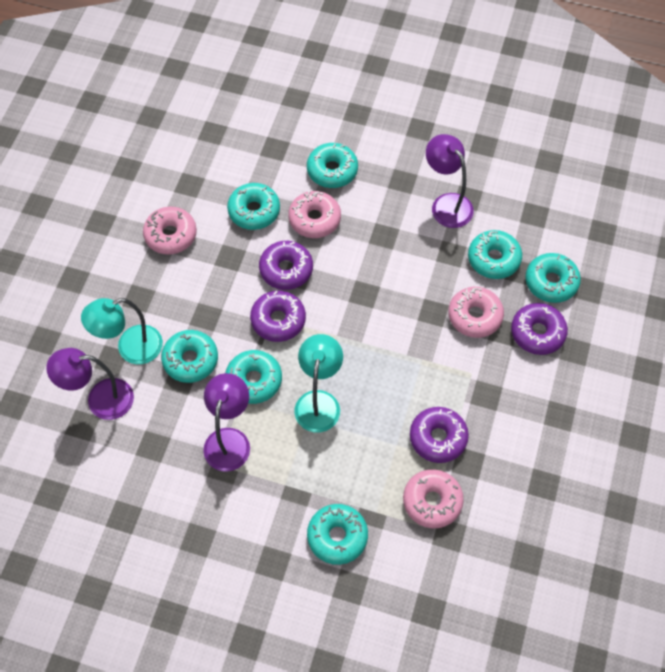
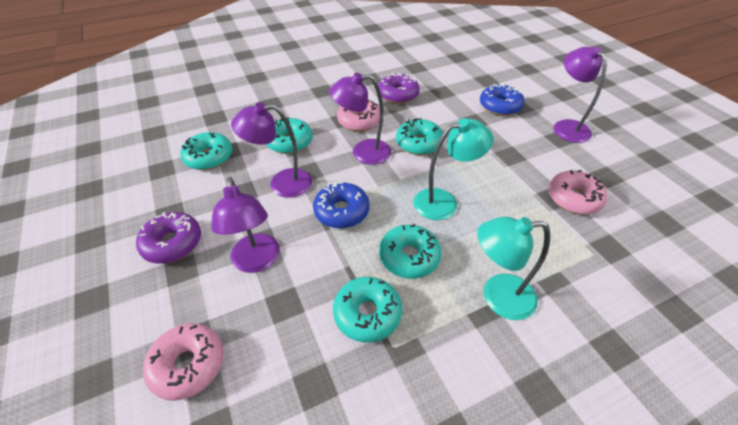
blue donut: 0 -> 2
pink donut: 4 -> 3
purple donut: 4 -> 2
purple lamp: 3 -> 4
turquoise donut: 7 -> 5

